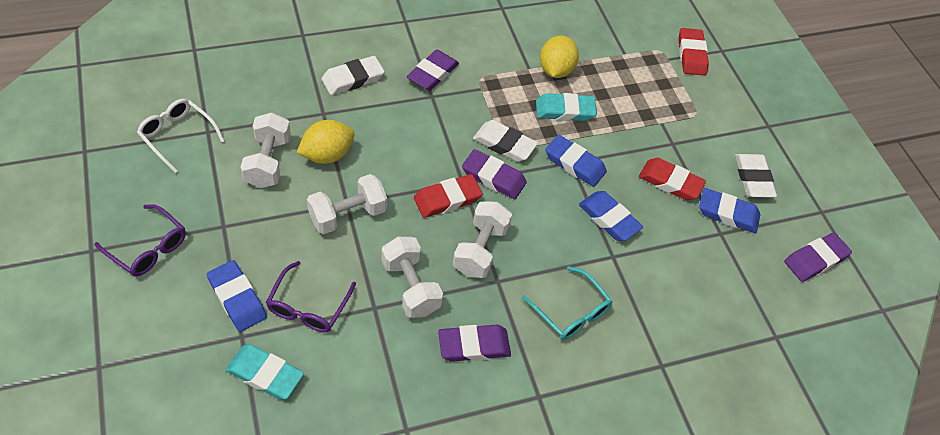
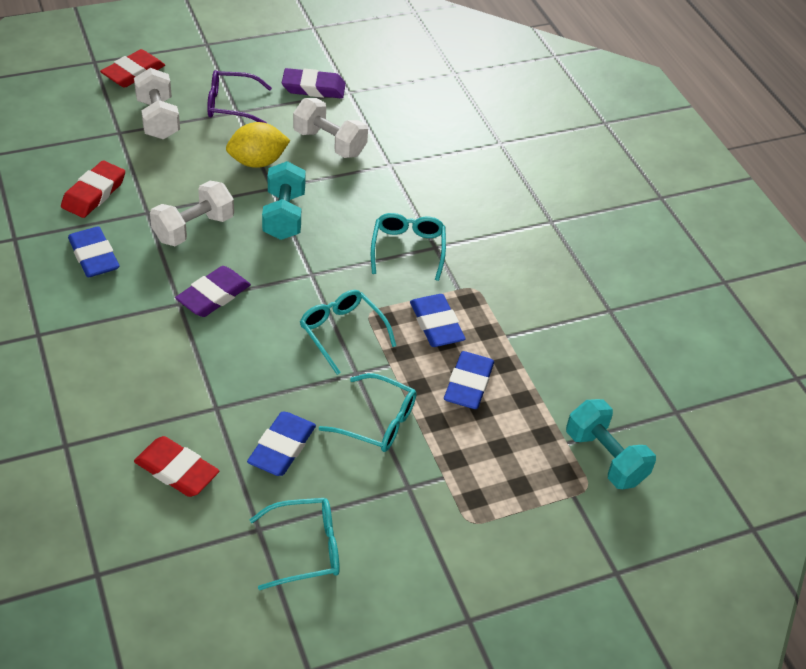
purple eraser: 4 -> 2
purple glasses: 2 -> 1
turquoise dumbbell: 0 -> 2
turquoise eraser: 2 -> 0
turquoise glasses: 1 -> 4
white dumbbell: 4 -> 3
white eraser: 3 -> 0
white glasses: 1 -> 0
yellow lemon: 2 -> 1

